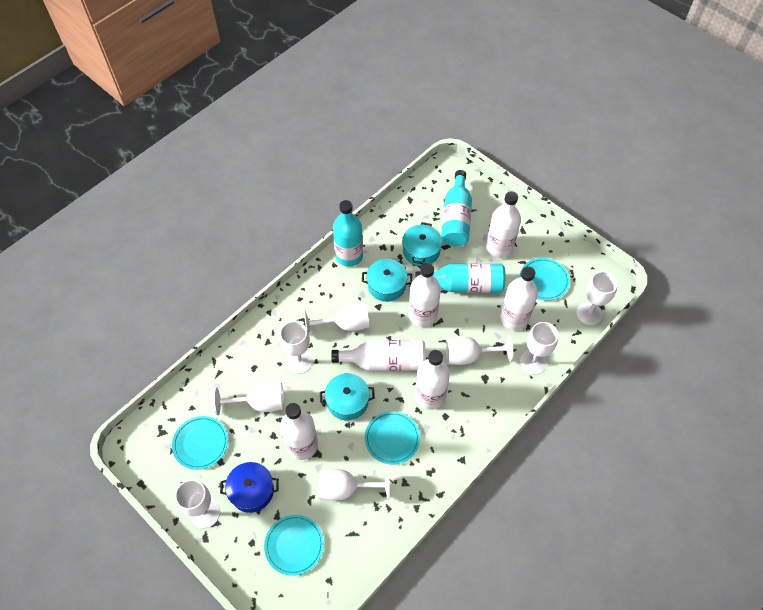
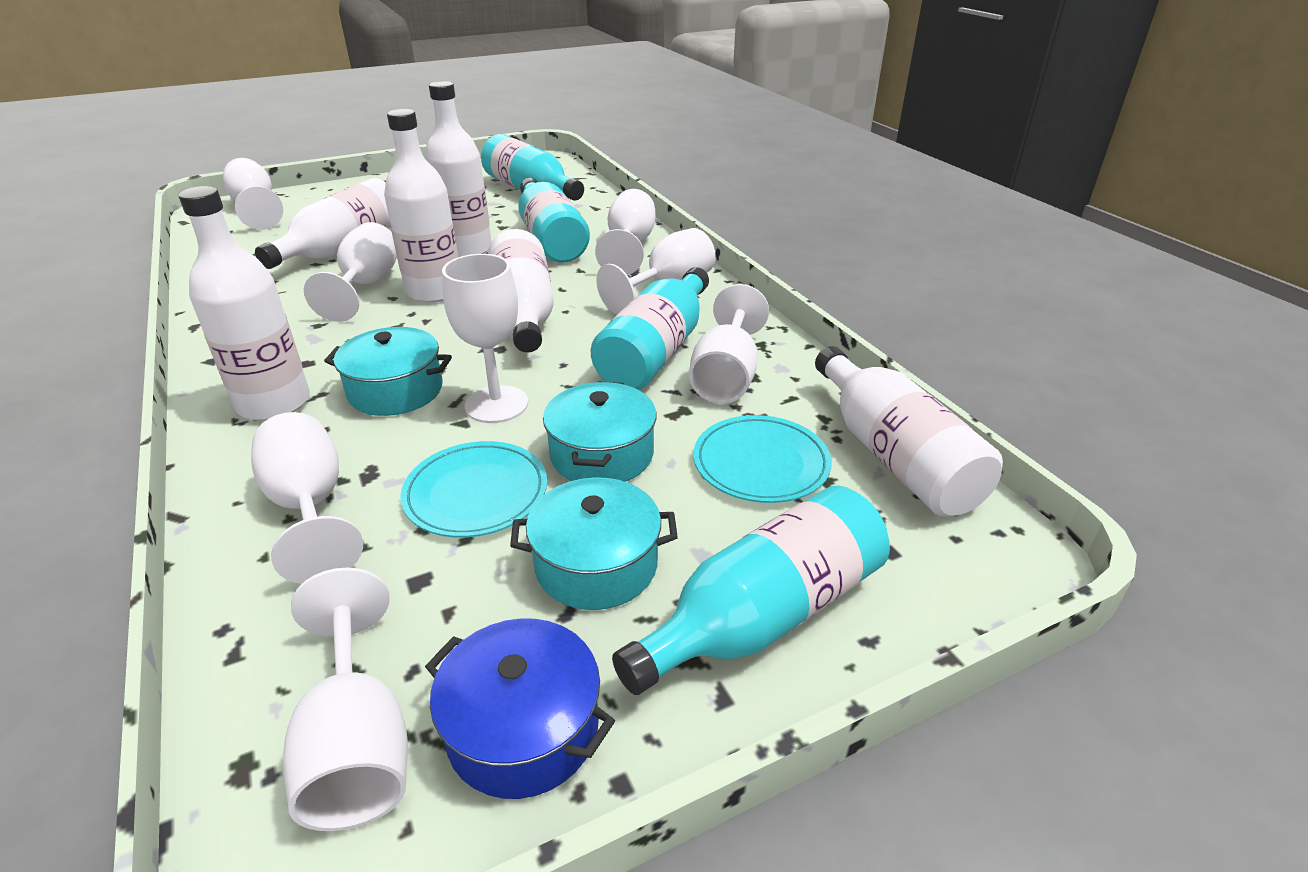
turquoise bottle: 3 -> 4
turquoise plate: 4 -> 2

